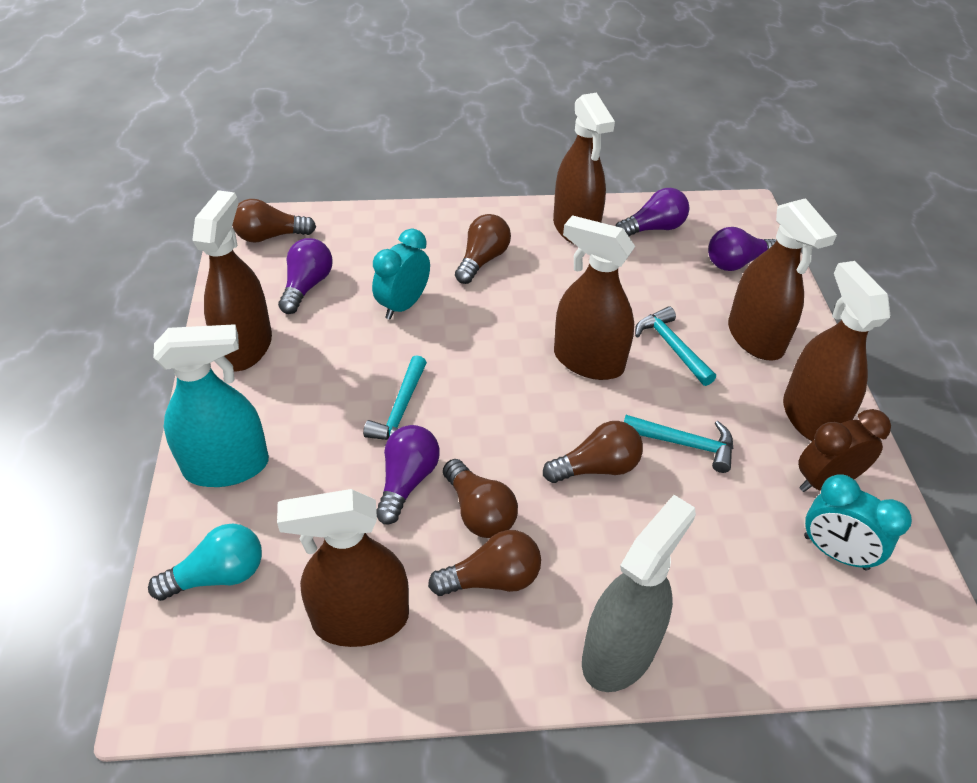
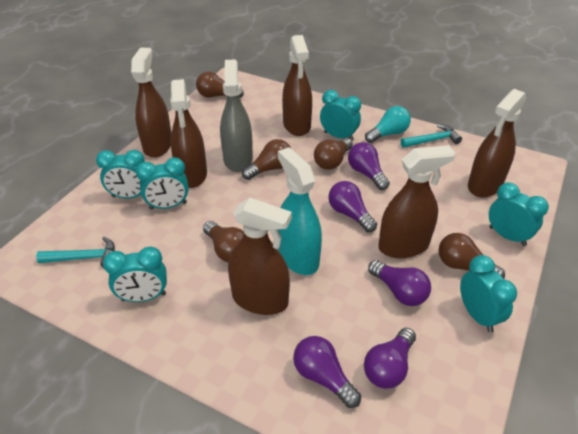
brown clock: 1 -> 0
purple light bulb: 4 -> 5
turquoise clock: 2 -> 6
turquoise hammer: 3 -> 2

